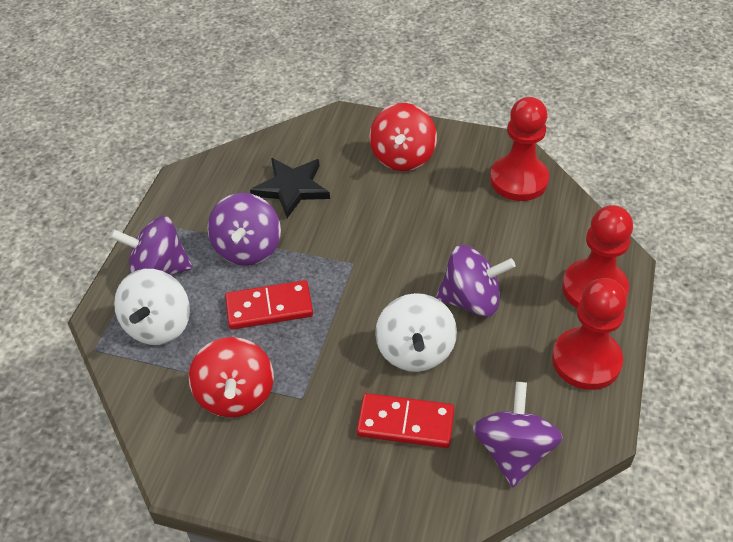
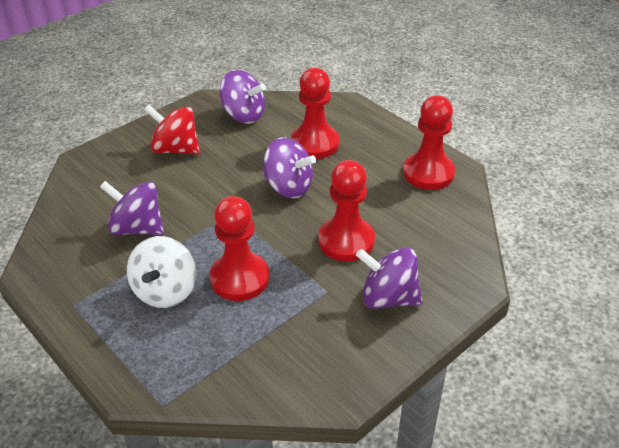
black star: 1 -> 0
red domino: 2 -> 0
red pawn: 3 -> 4
red spinning top: 2 -> 1
white spinning top: 2 -> 1

